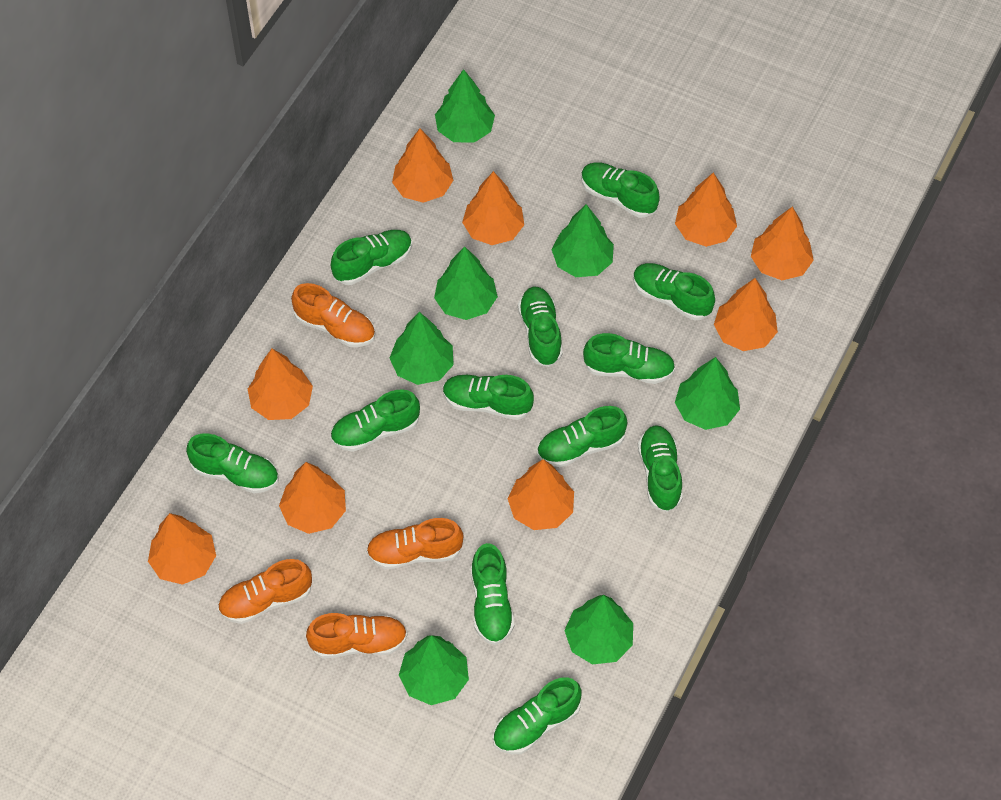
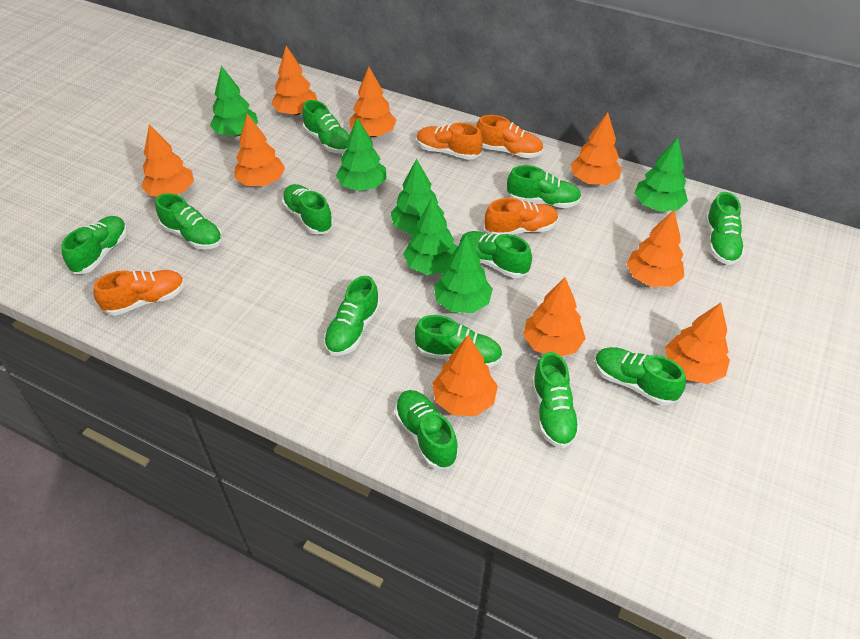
green tree: 7 -> 6

